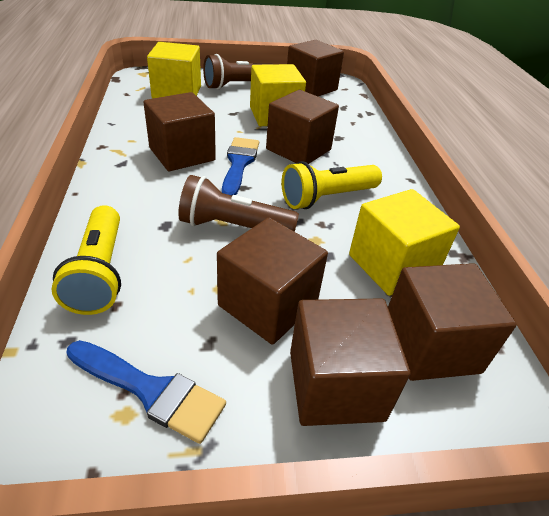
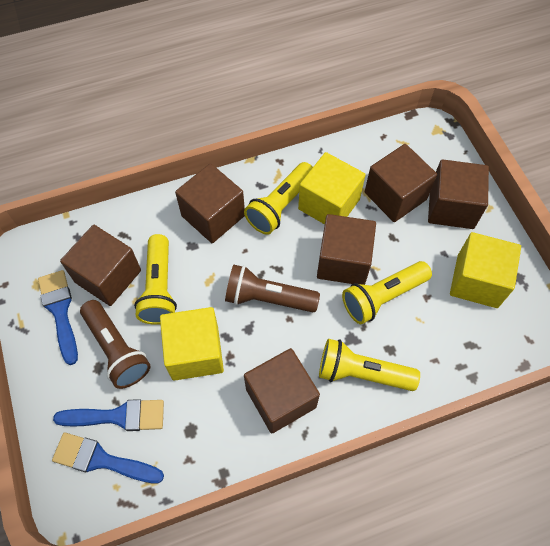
blue brush: 2 -> 3
yellow flashlight: 2 -> 4

